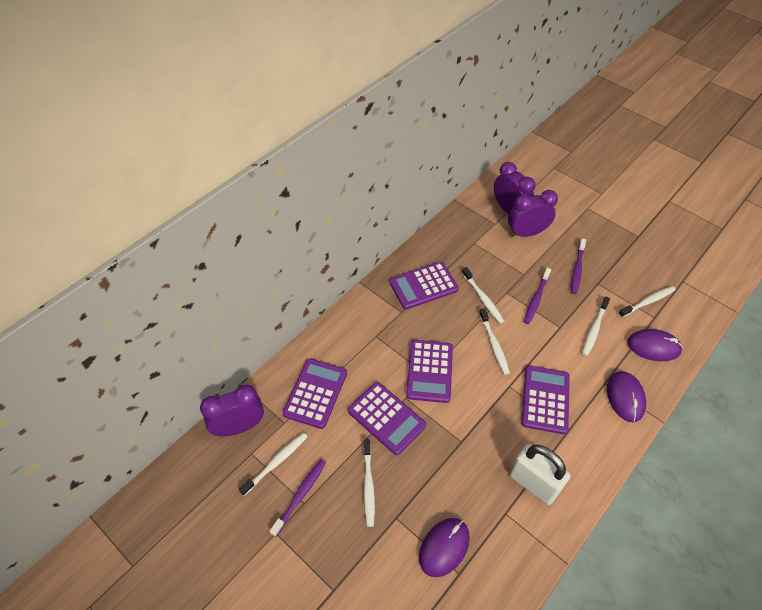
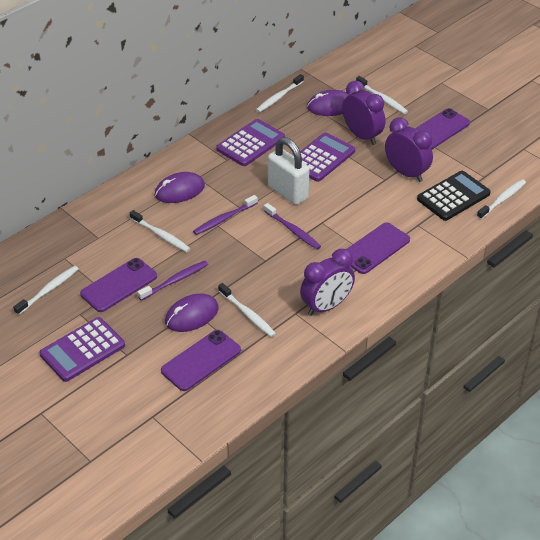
black calculator: 0 -> 1
purple calculator: 5 -> 3
purple phone: 0 -> 4

